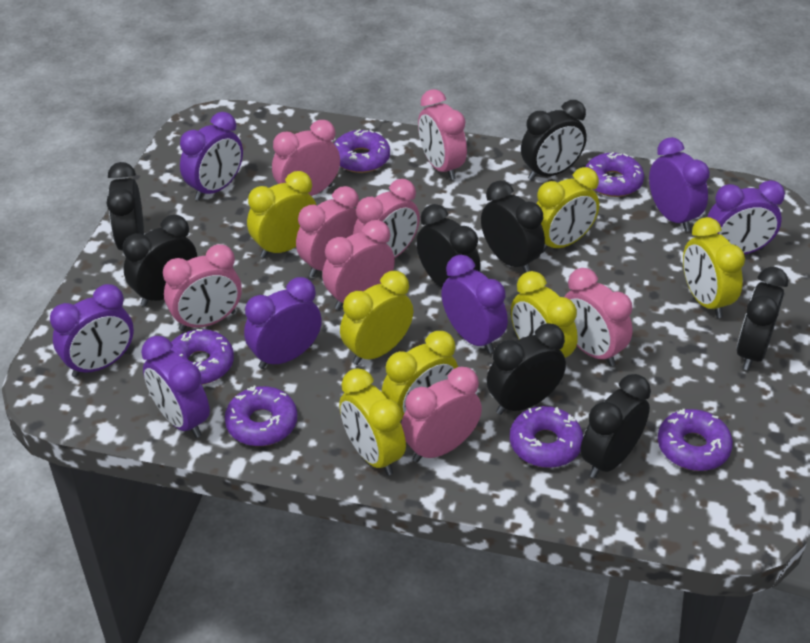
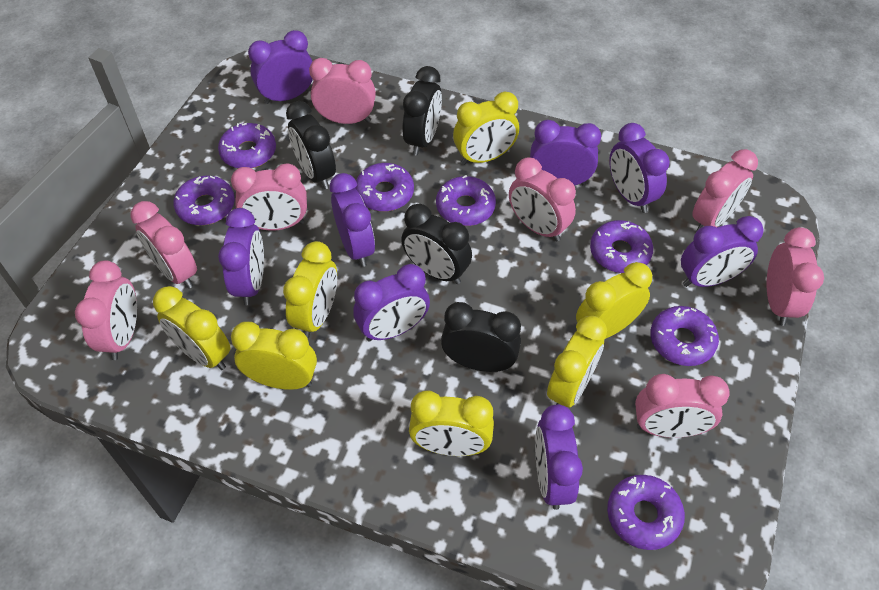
black clock: 8 -> 4
purple clock: 7 -> 8
purple donut: 6 -> 7

